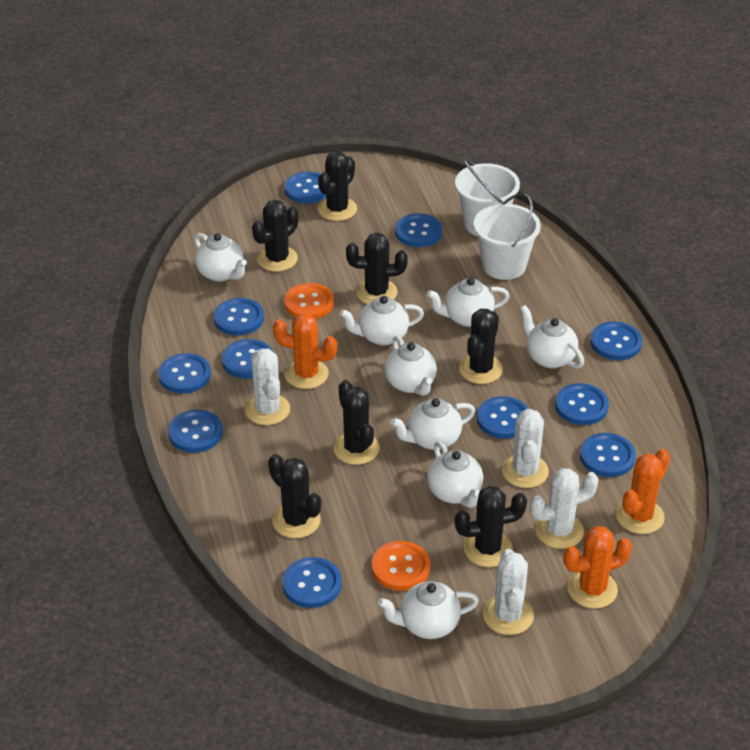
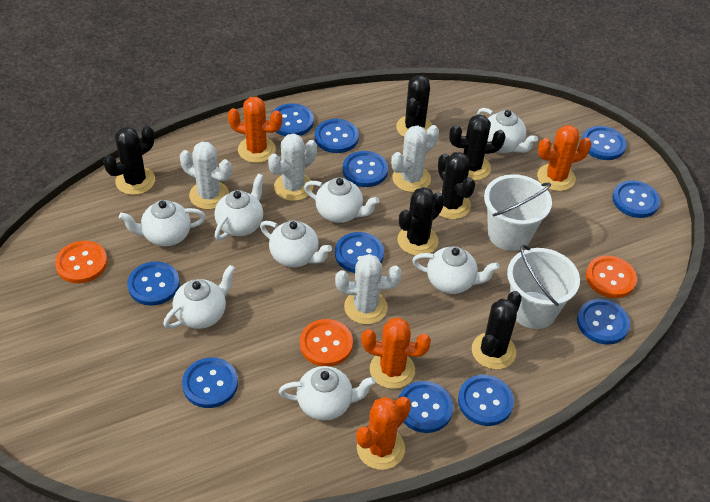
black cactus: 7 -> 6
orange button: 2 -> 3
orange cactus: 3 -> 4

